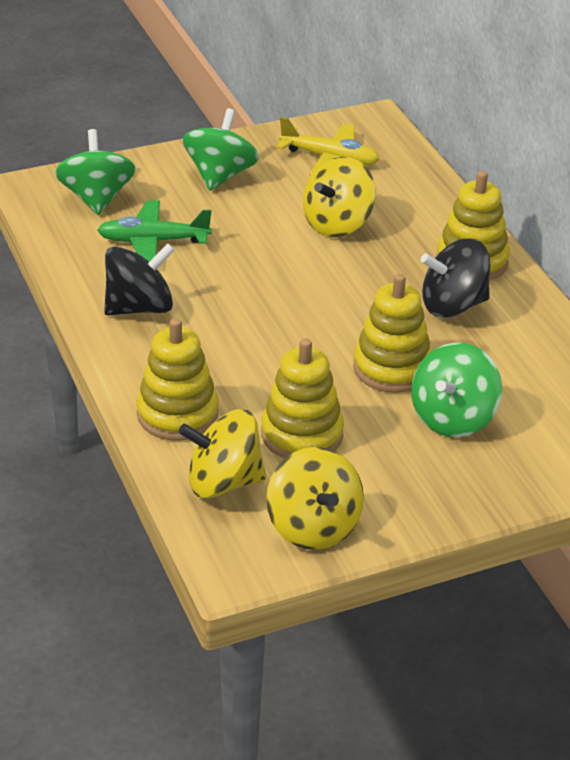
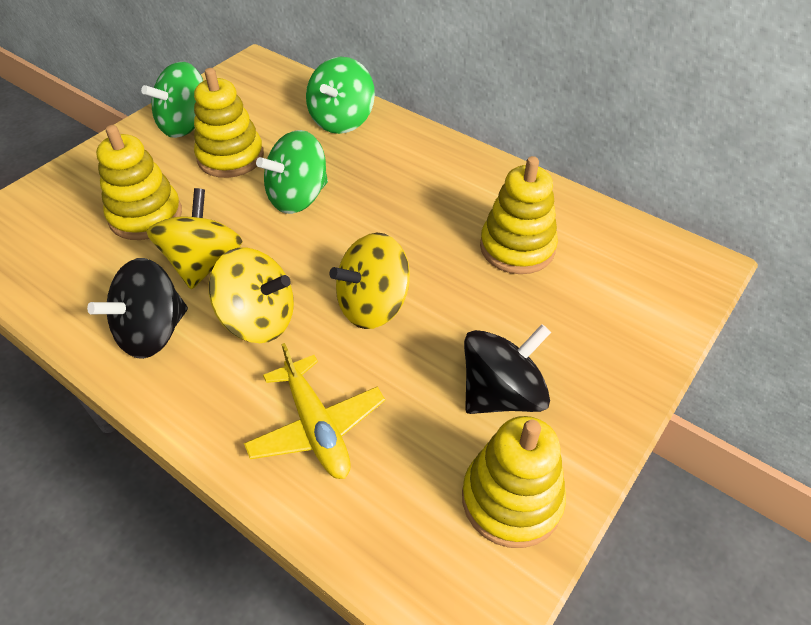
green plane: 1 -> 0

